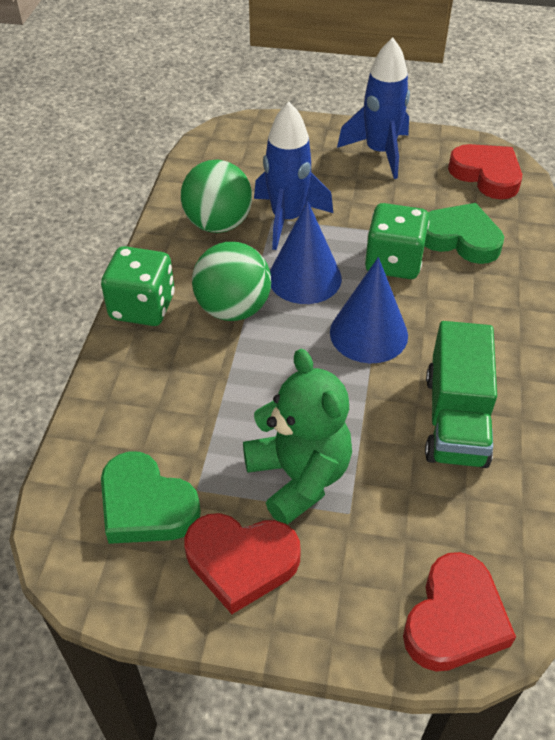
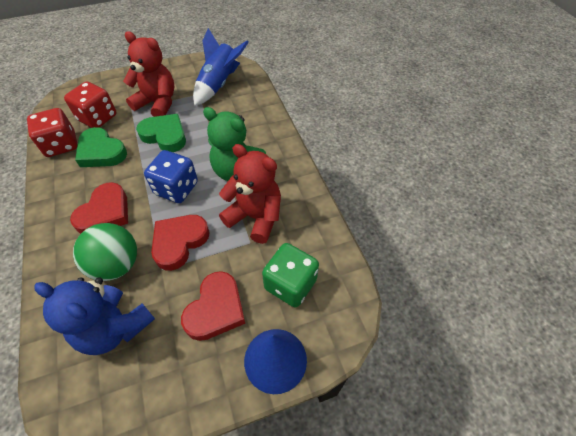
blue cone: 2 -> 1
blue dice: 0 -> 1
blue rocket: 2 -> 1
blue teddy bear: 0 -> 1
green ball: 2 -> 1
green dice: 2 -> 1
green truck: 1 -> 0
red dice: 0 -> 2
red teddy bear: 0 -> 2

